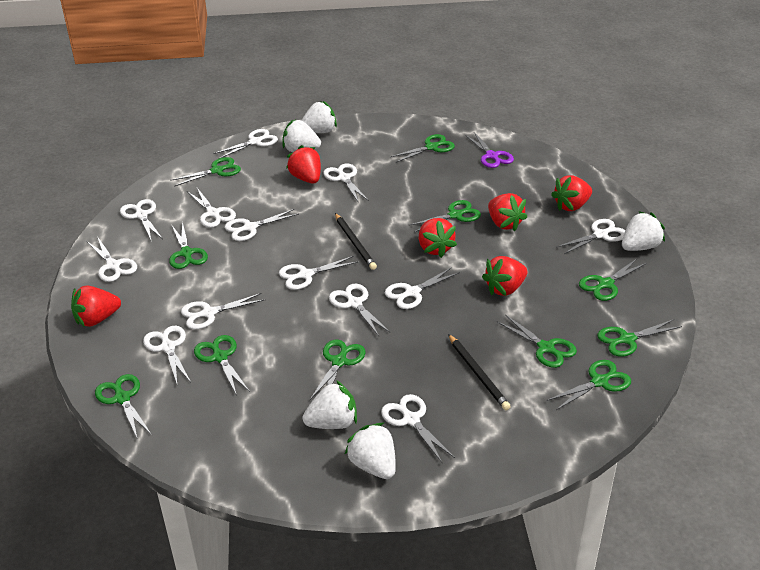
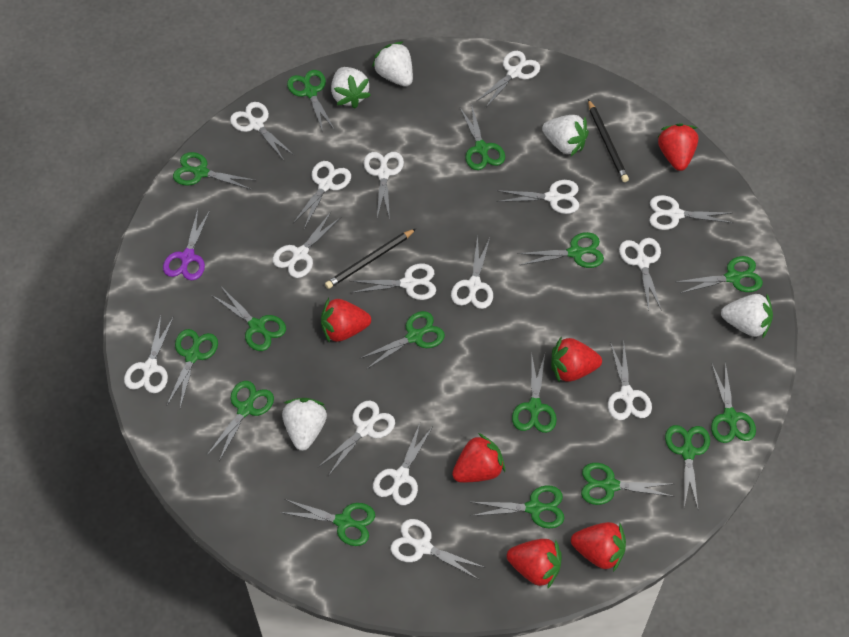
green scissors: 11 -> 15
white scissors: 13 -> 15

